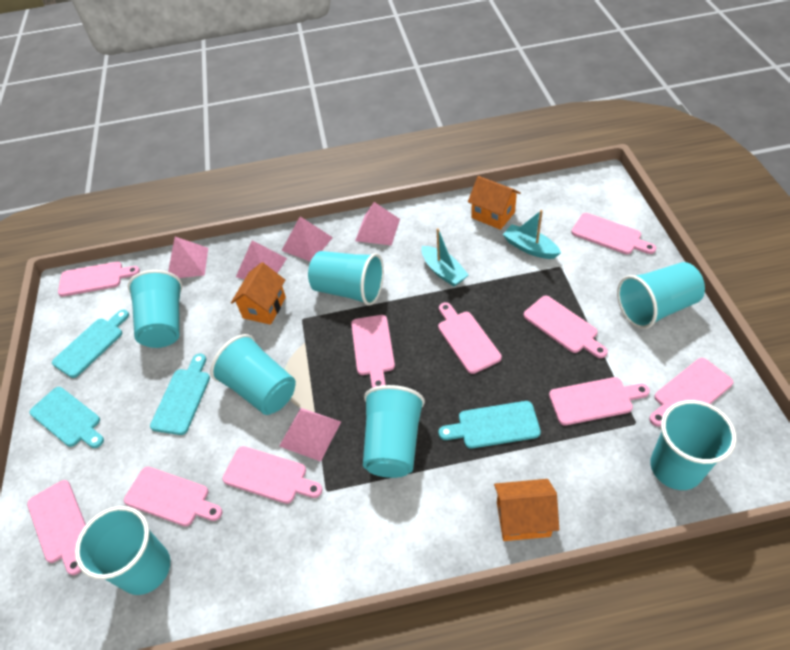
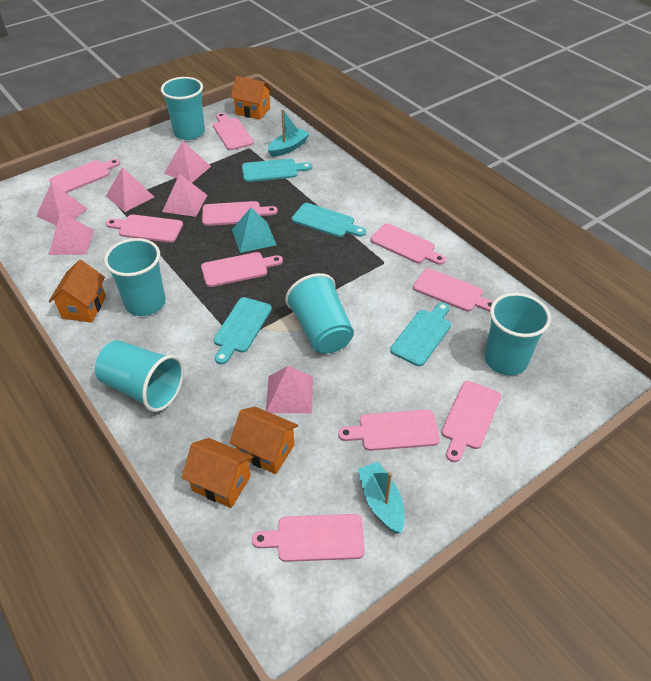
orange house: 3 -> 4
pink pyramid: 5 -> 6
turquoise cup: 7 -> 5
turquoise pyramid: 0 -> 1

